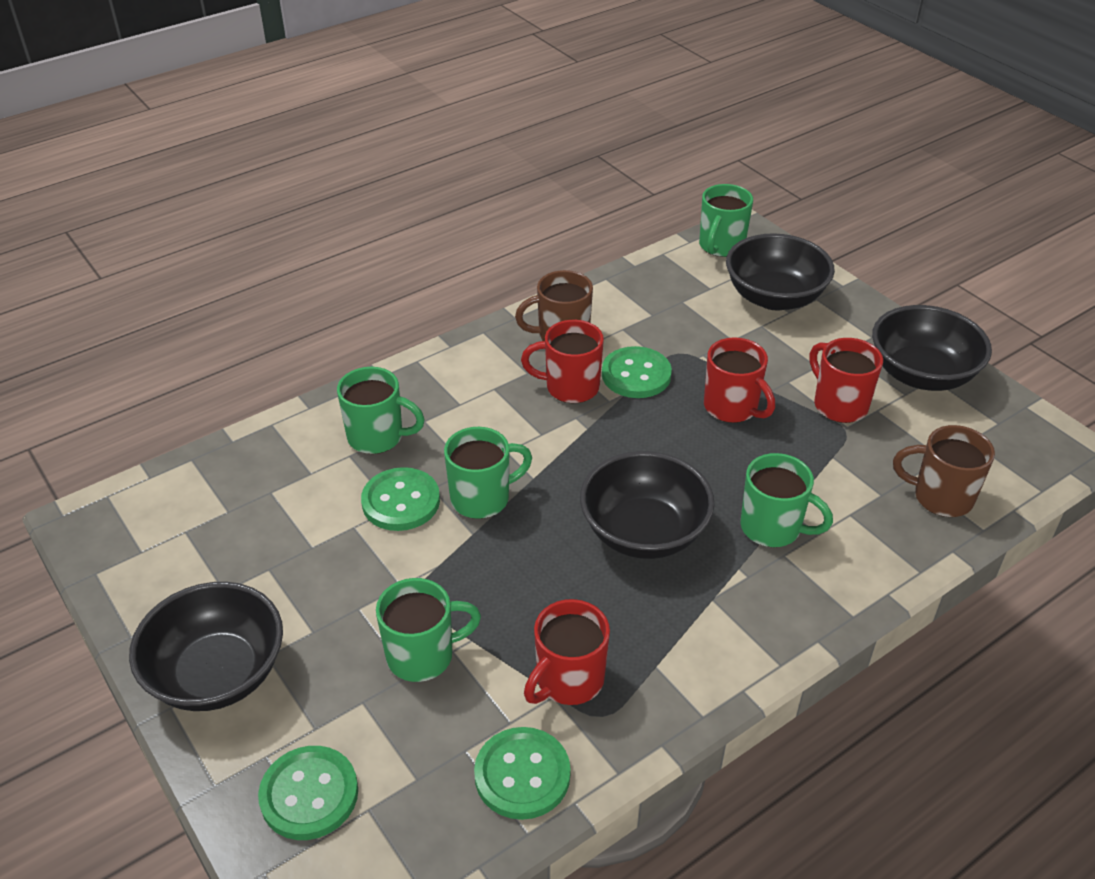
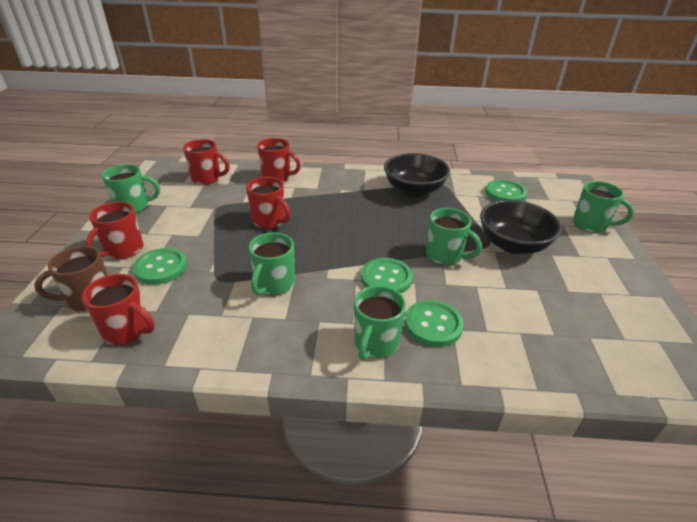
black bowl: 4 -> 2
brown mug: 2 -> 1
red mug: 4 -> 5

